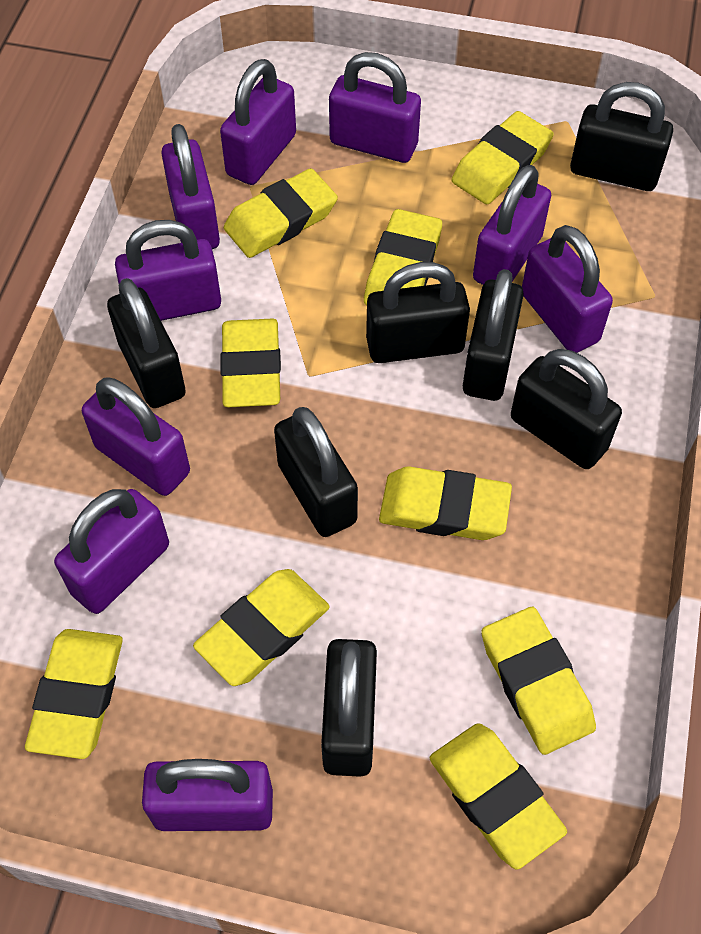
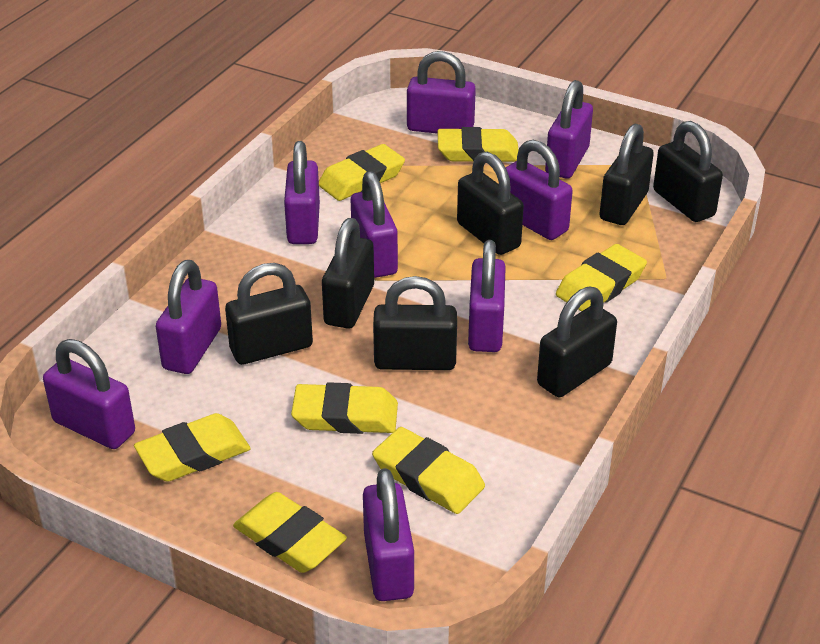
yellow eraser: 9 -> 7

